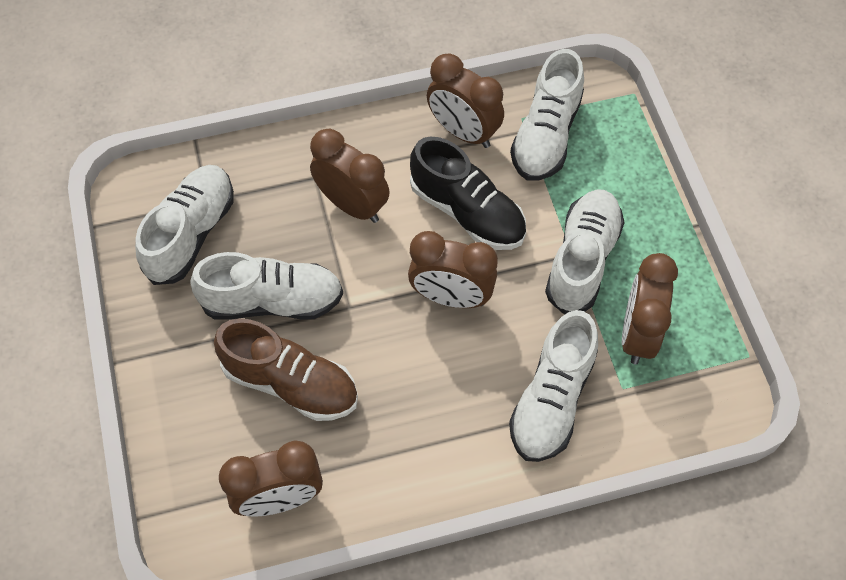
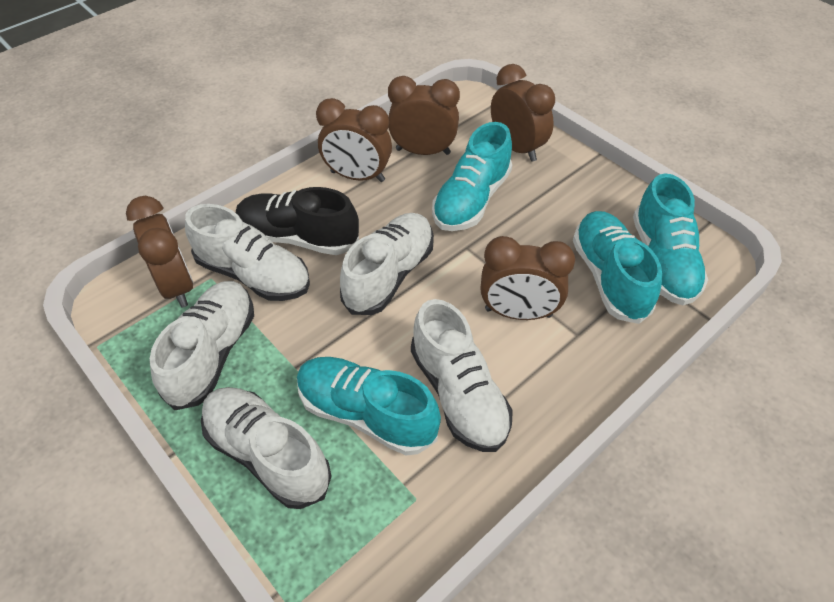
brown shoe: 1 -> 0
turquoise shoe: 0 -> 4

